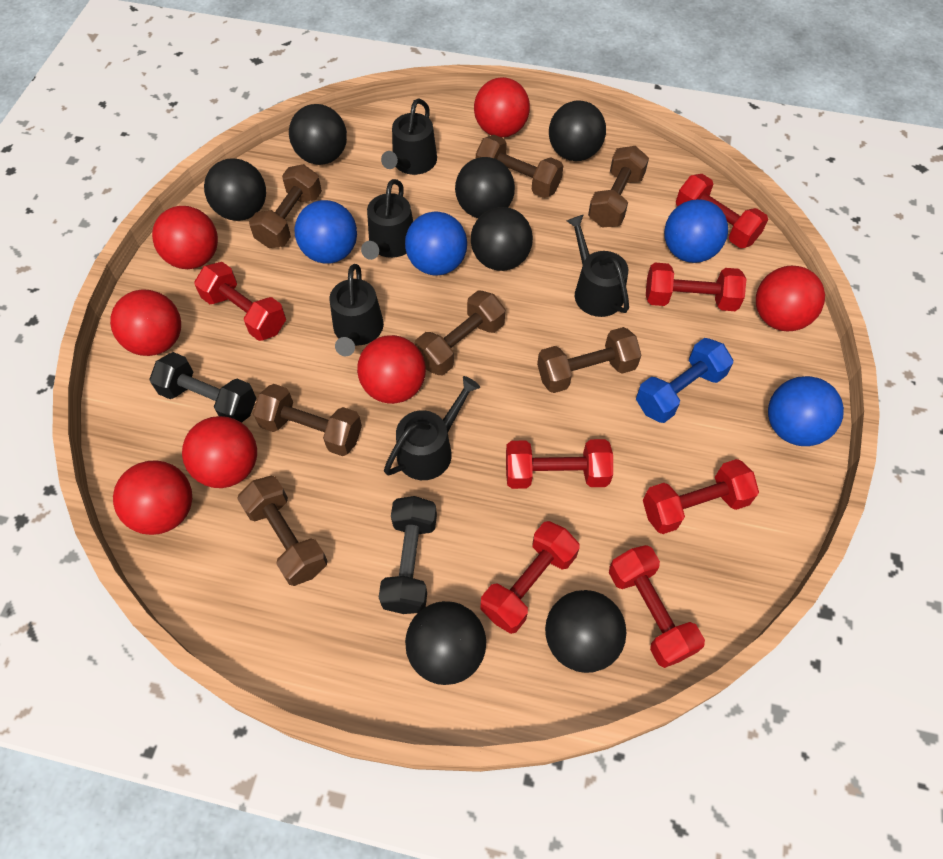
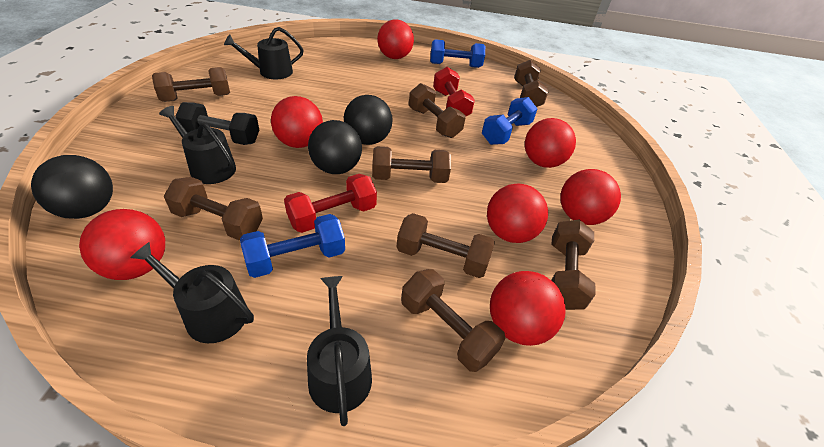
black ball: 7 -> 3
black dumbbell: 2 -> 1
black watering can: 5 -> 4
blue ball: 4 -> 0
blue dumbbell: 1 -> 3
brown dumbbell: 7 -> 8
red dumbbell: 7 -> 2

